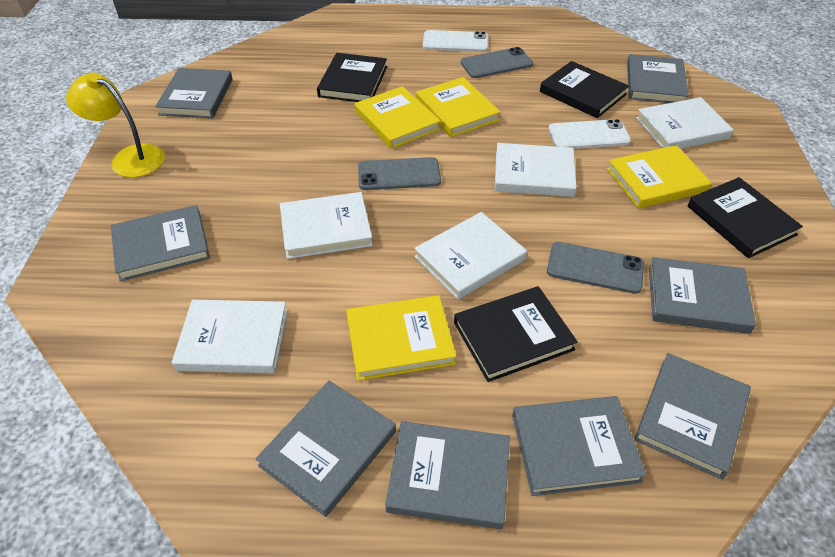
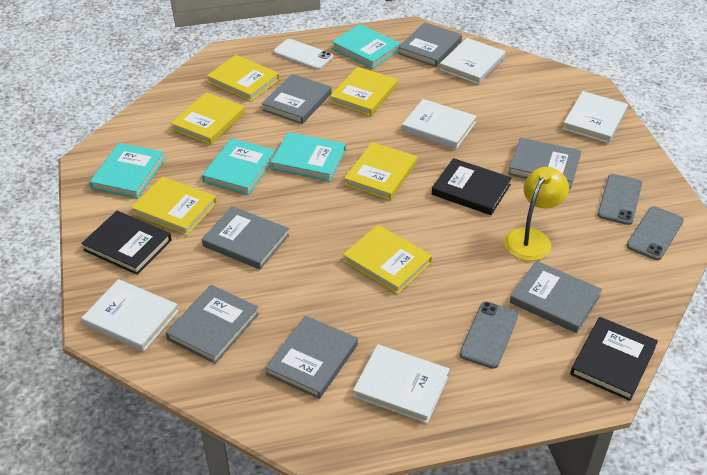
black book: 4 -> 3
grey book: 8 -> 7
turquoise book: 0 -> 4
white phone: 2 -> 1
yellow book: 4 -> 6

